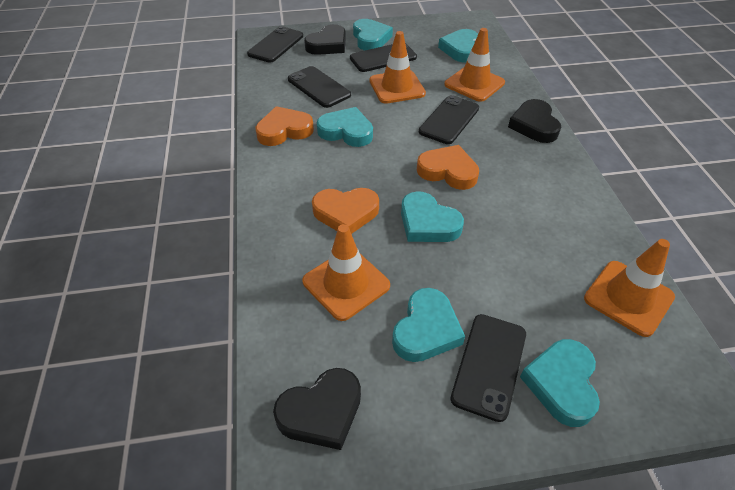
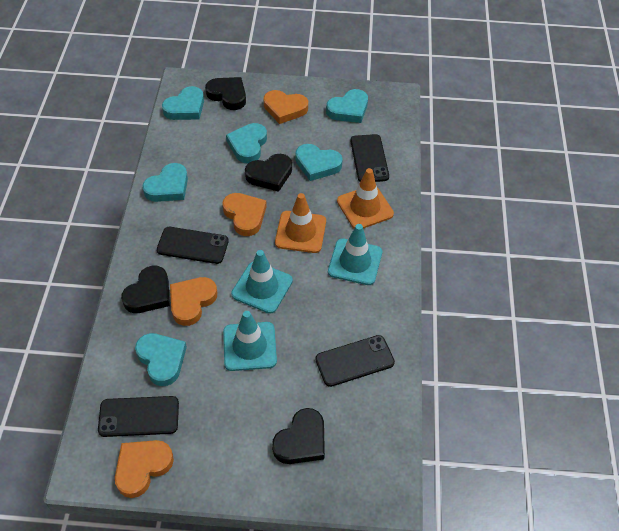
black heart: 3 -> 4
black phone: 5 -> 4
orange heart: 3 -> 4
orange traffic cone: 4 -> 2
turquoise traffic cone: 0 -> 3

